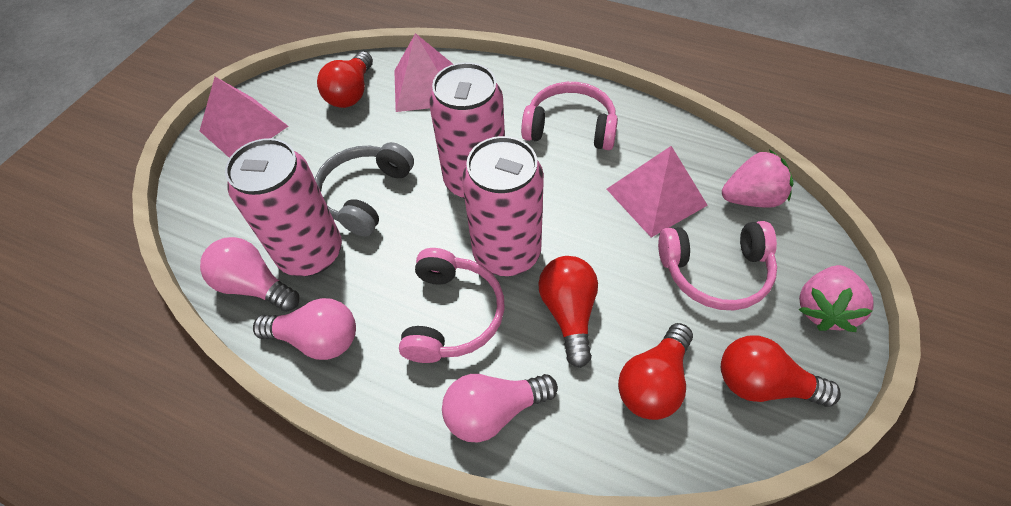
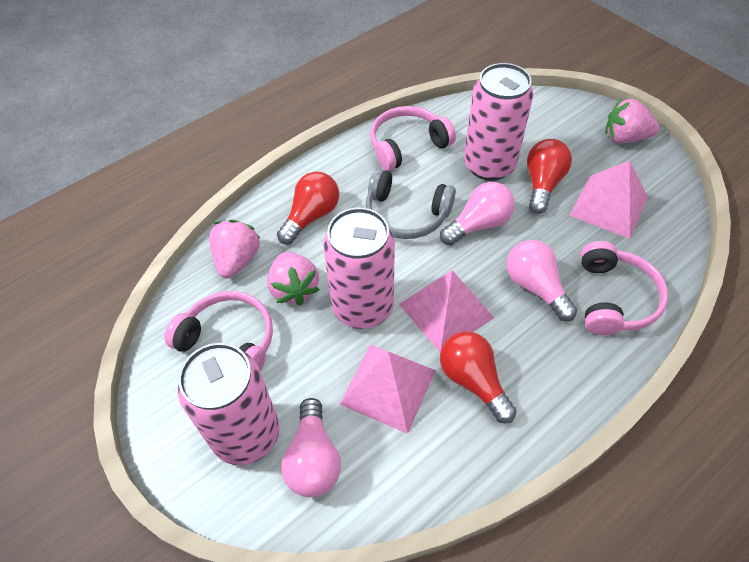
pink strawberry: 2 -> 3
red light bulb: 4 -> 3

